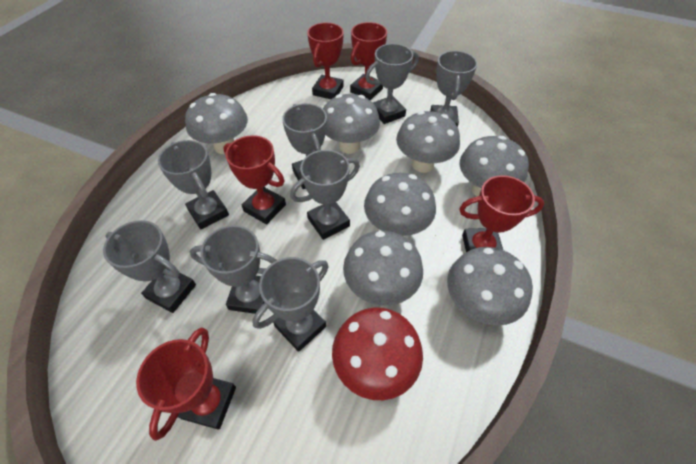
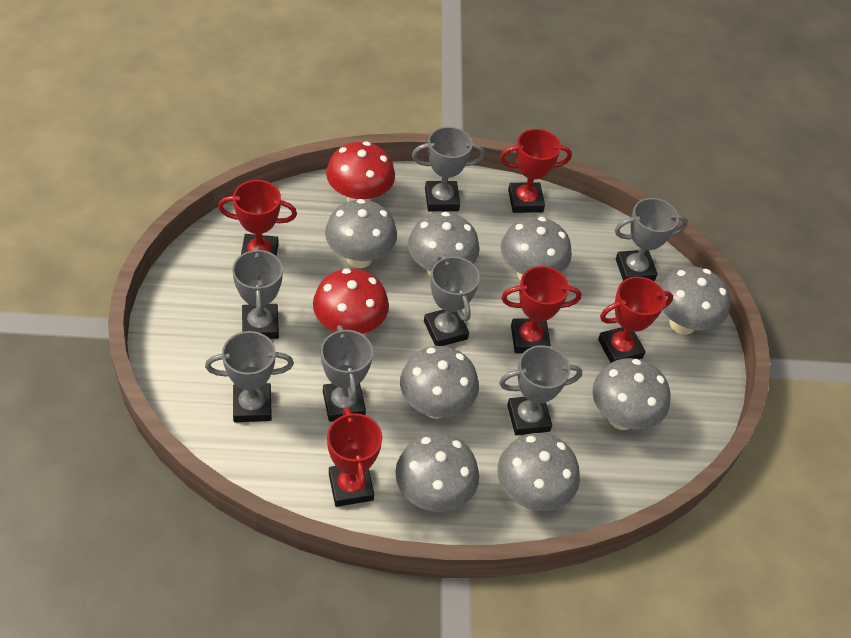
grey mushroom: 7 -> 8
grey trophy: 8 -> 7
red mushroom: 1 -> 2

